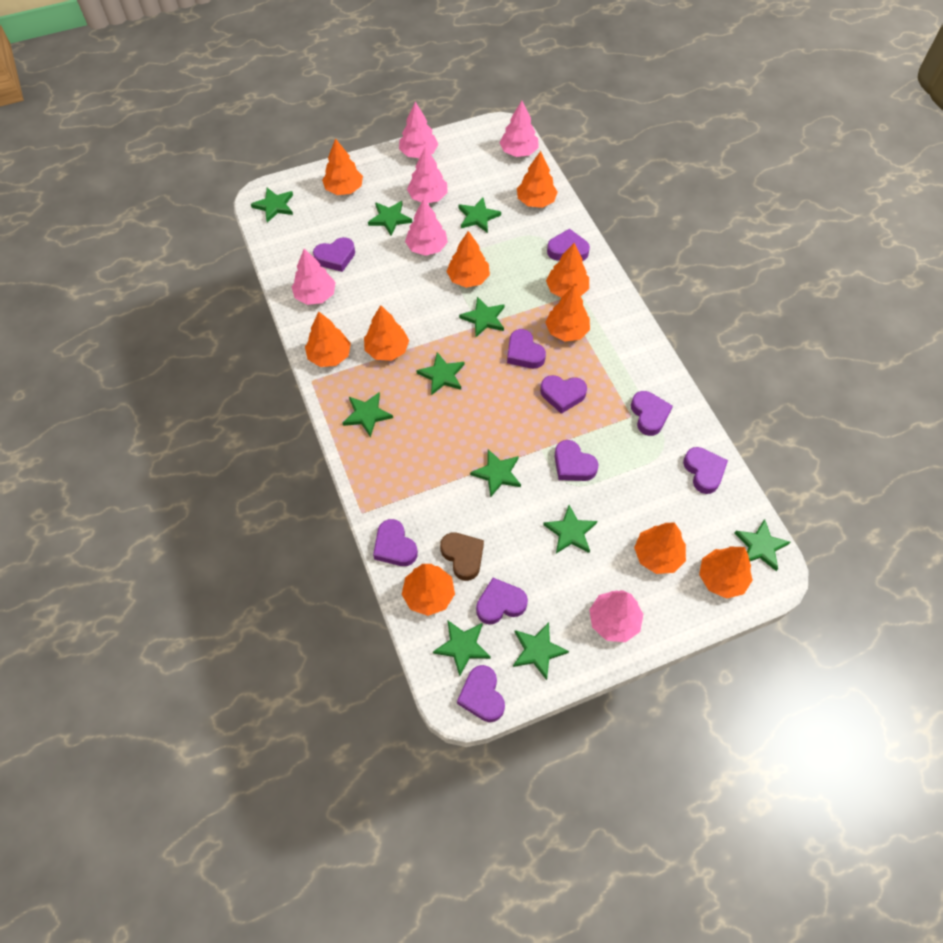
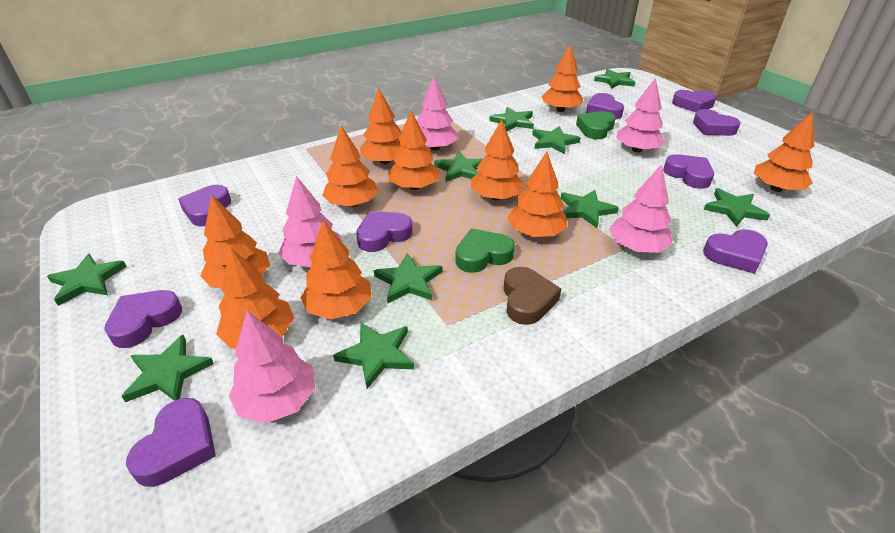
green heart: 0 -> 2
green star: 11 -> 10
pink tree: 6 -> 5
purple heart: 10 -> 9

